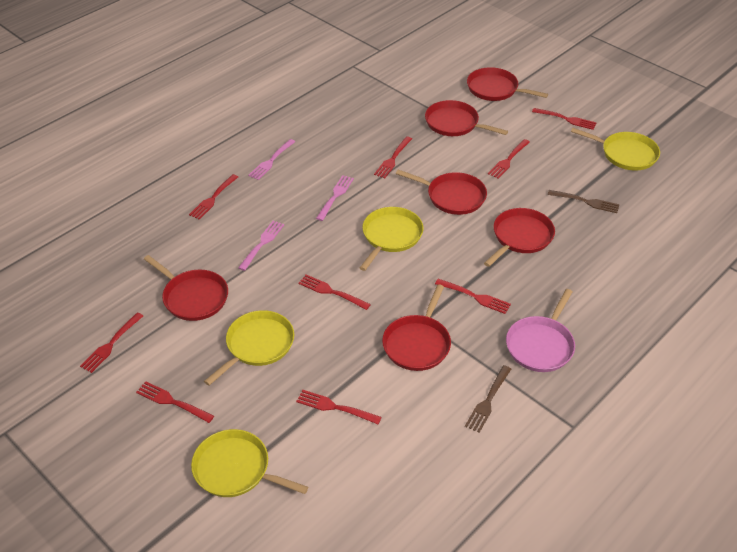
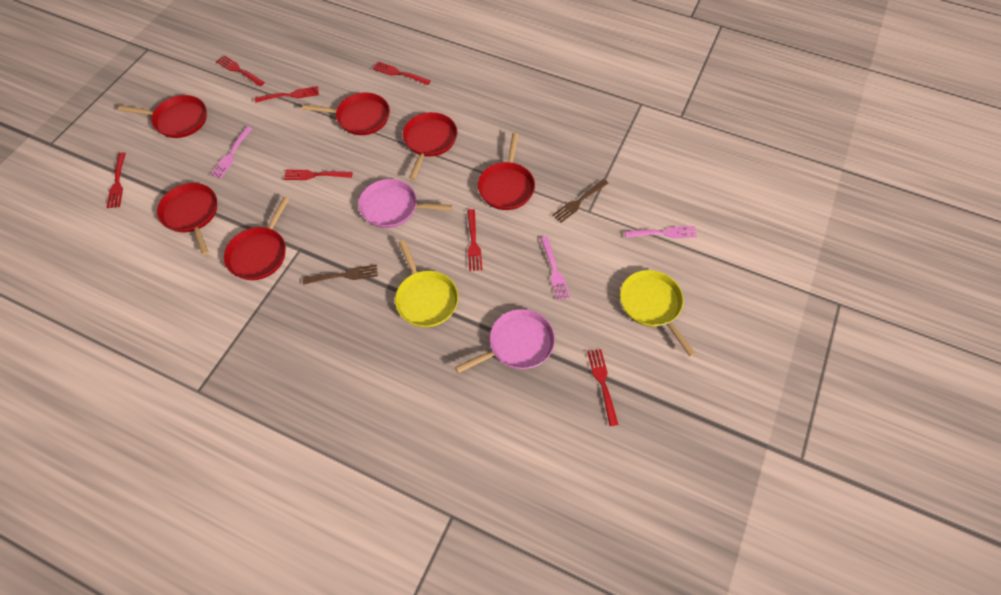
pink pan: 1 -> 2
red fork: 9 -> 7
yellow pan: 4 -> 2

